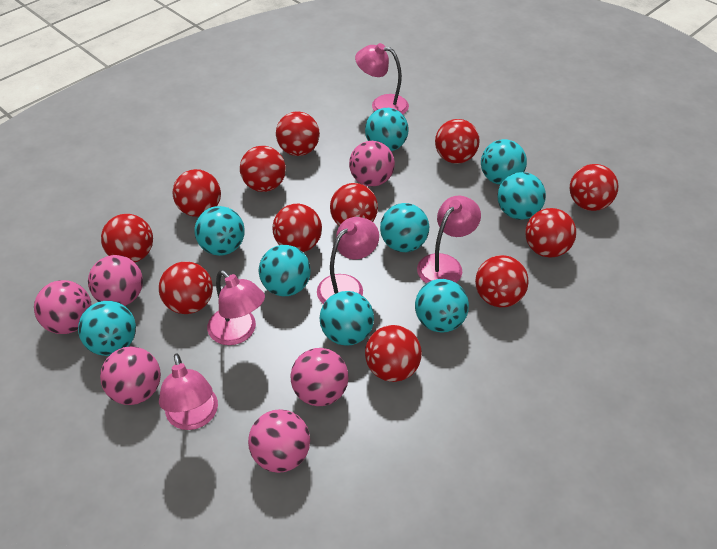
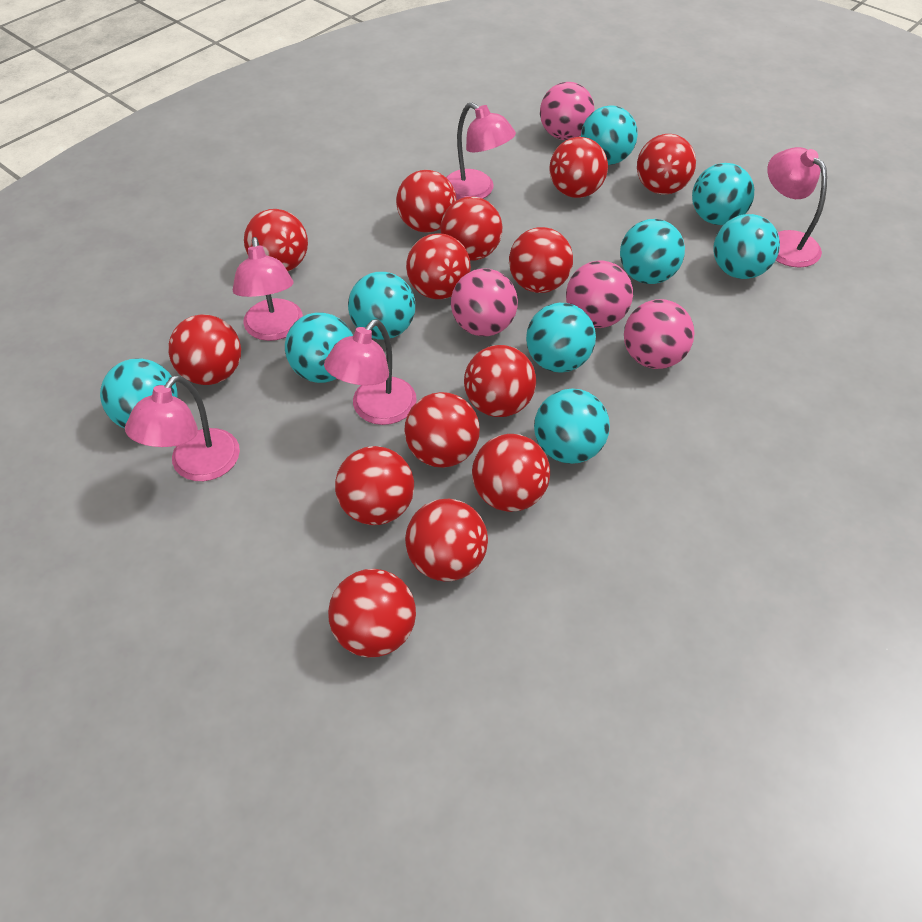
pink ball: 6 -> 4
red ball: 12 -> 14

